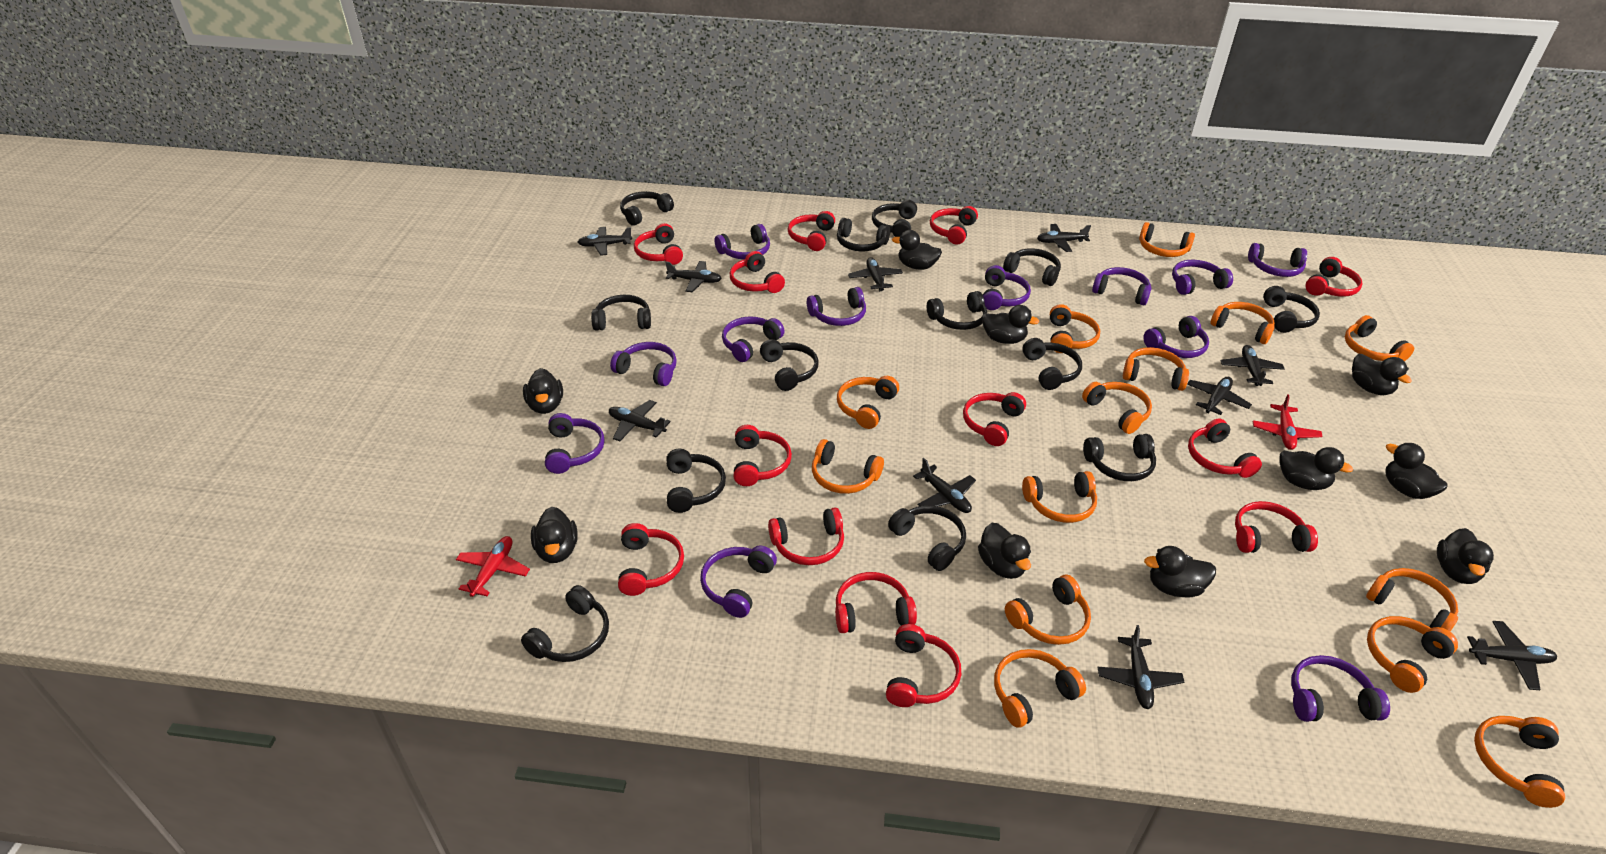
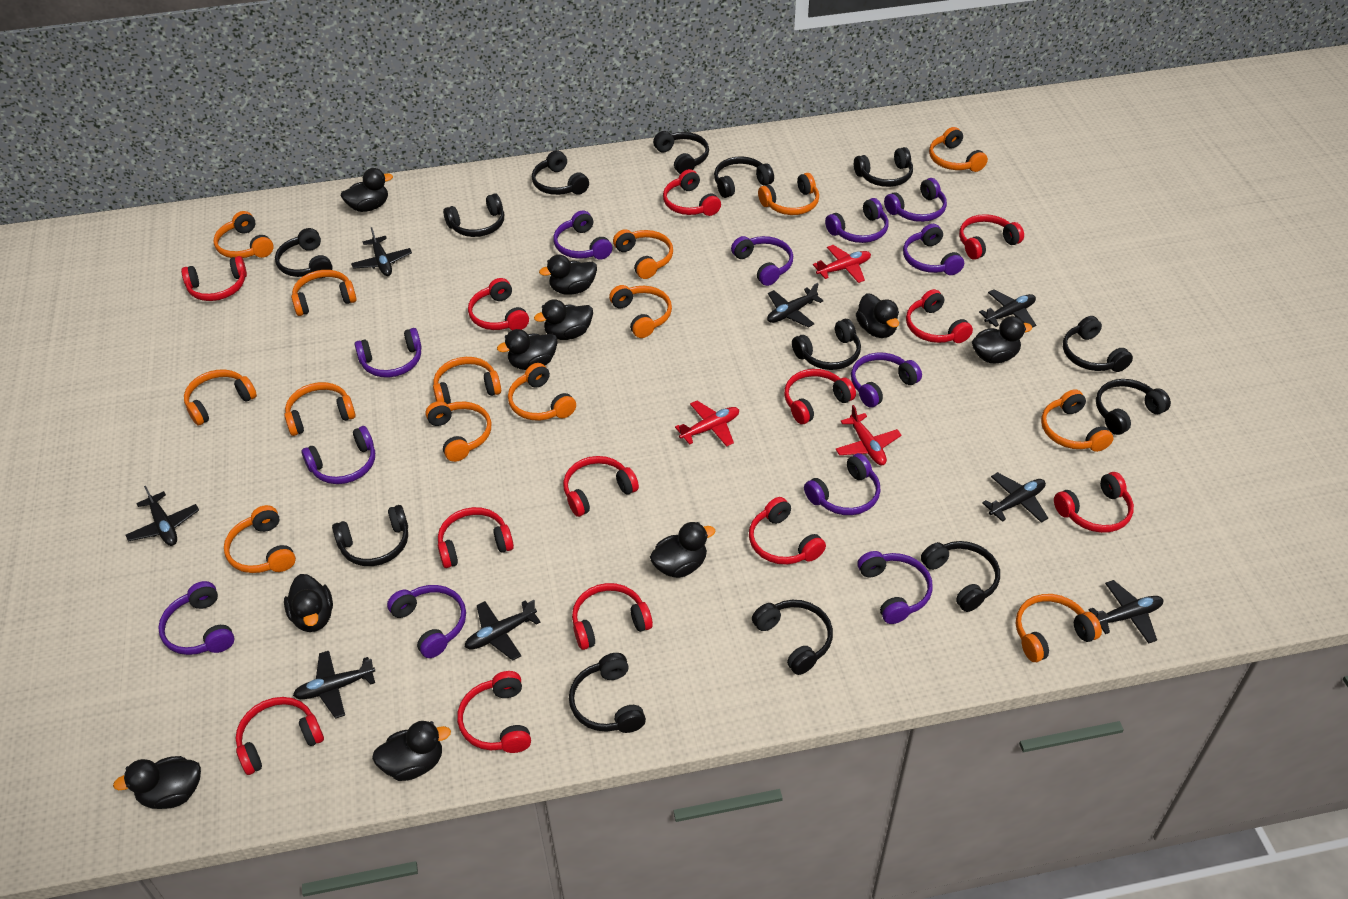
black plane: 10 -> 8
red plane: 2 -> 3

